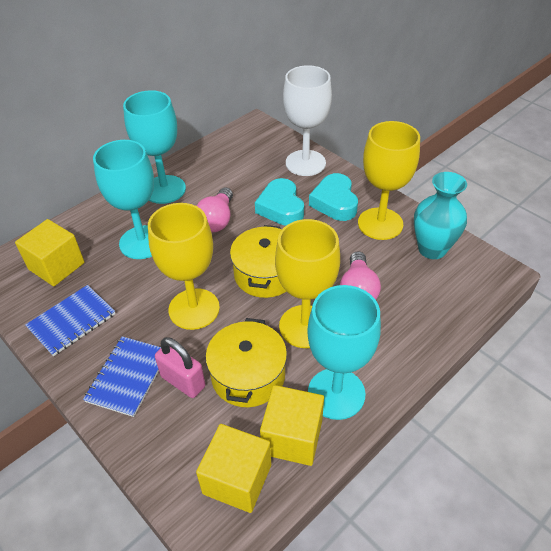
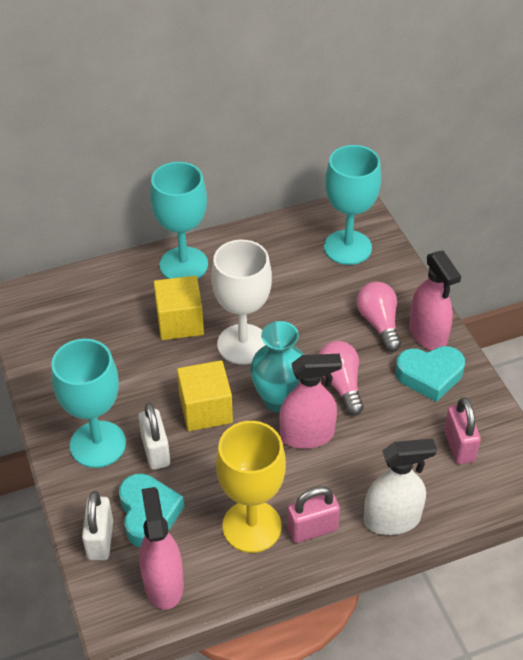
blue notebook: 2 -> 0
pink padlock: 1 -> 2
pink spray bottle: 0 -> 3
white padlock: 0 -> 2
white spray bottle: 0 -> 1
yellow cube: 3 -> 2
yellow goblet: 3 -> 1
yellow pot: 2 -> 0

